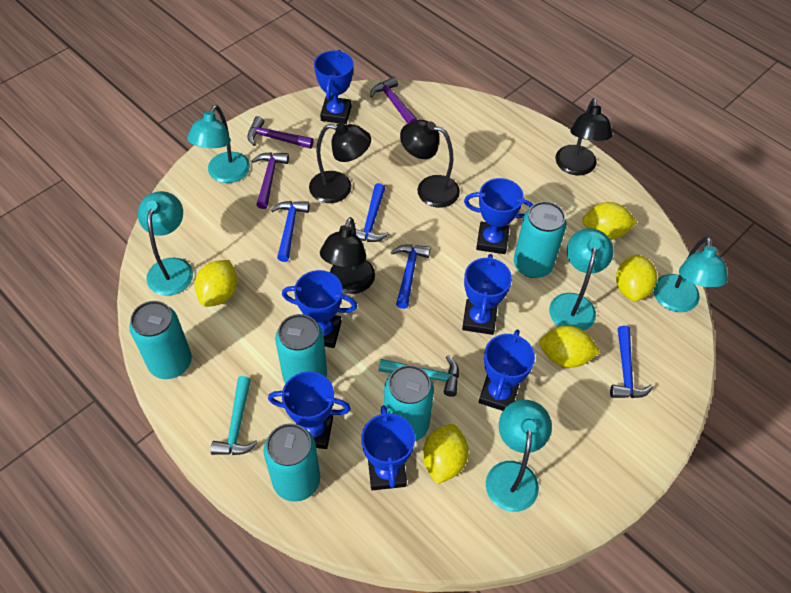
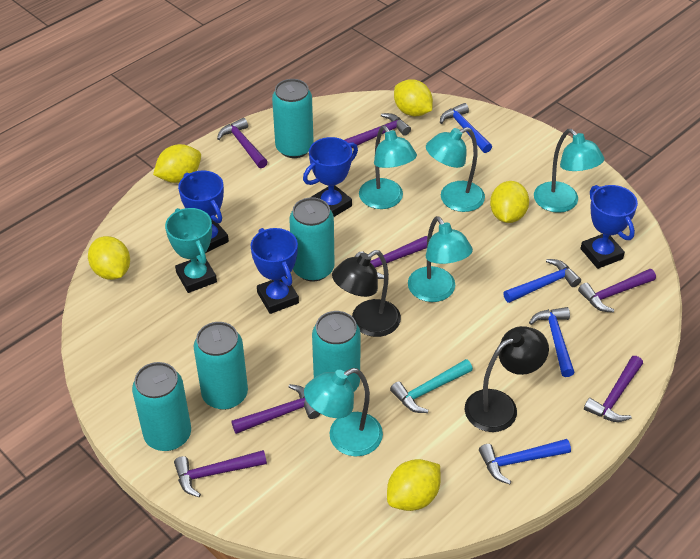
black lamp: 4 -> 2
blue trophy: 7 -> 4
purple hammer: 3 -> 7
turquoise hammer: 2 -> 1
turquoise trophy: 0 -> 1

